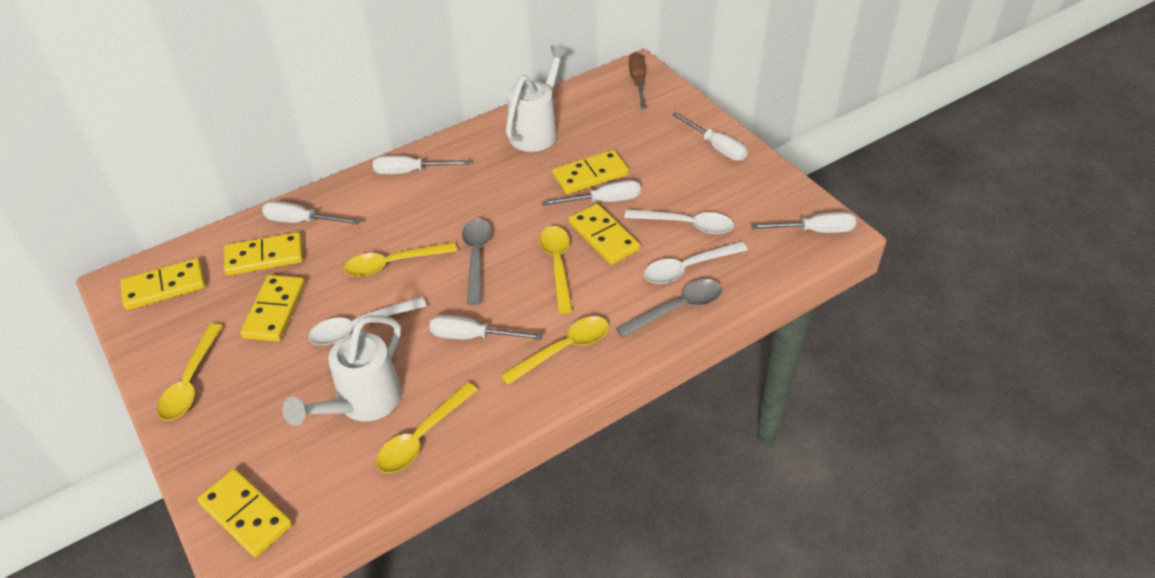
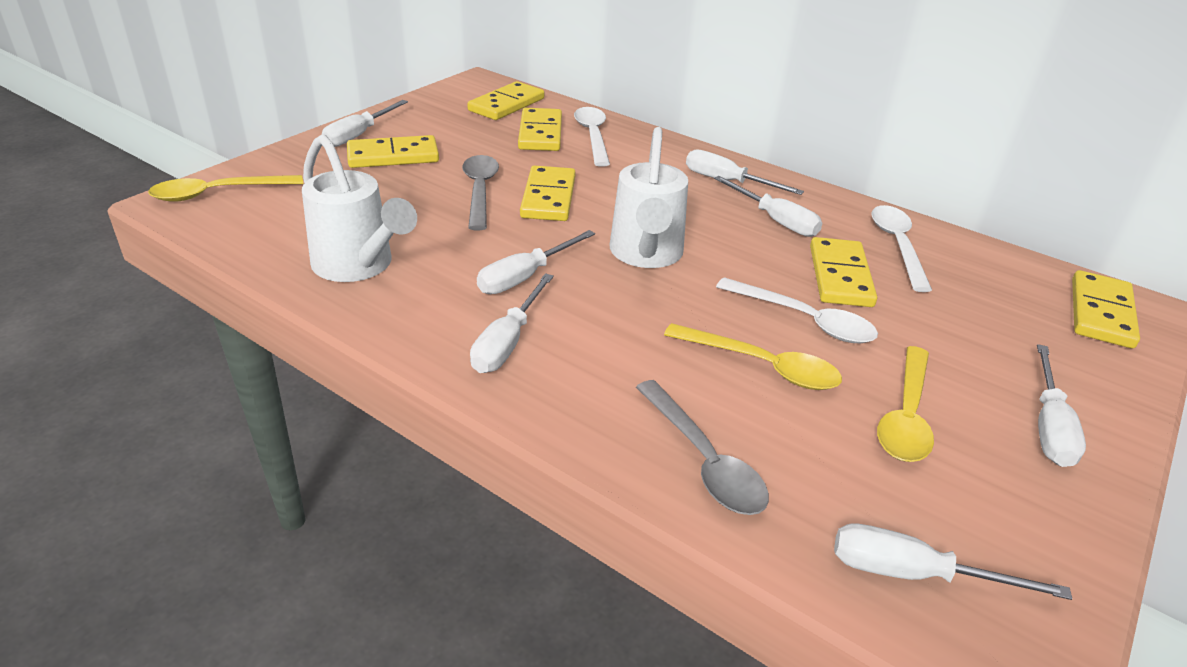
brown screwdriver: 1 -> 0
white screwdriver: 6 -> 7
yellow spoon: 5 -> 3

